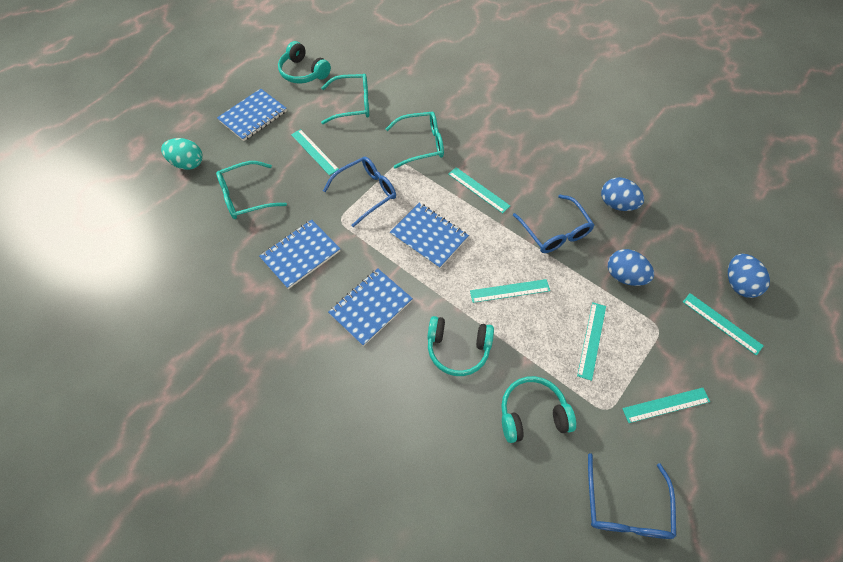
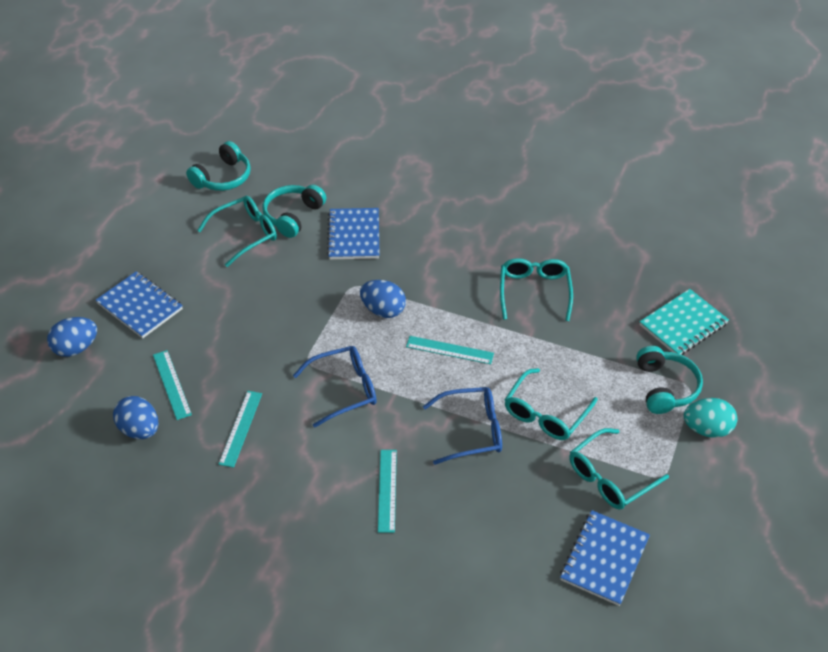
blue glasses: 3 -> 2
blue notebook: 4 -> 3
turquoise glasses: 3 -> 4
turquoise notebook: 0 -> 1
turquoise ruler: 6 -> 4

